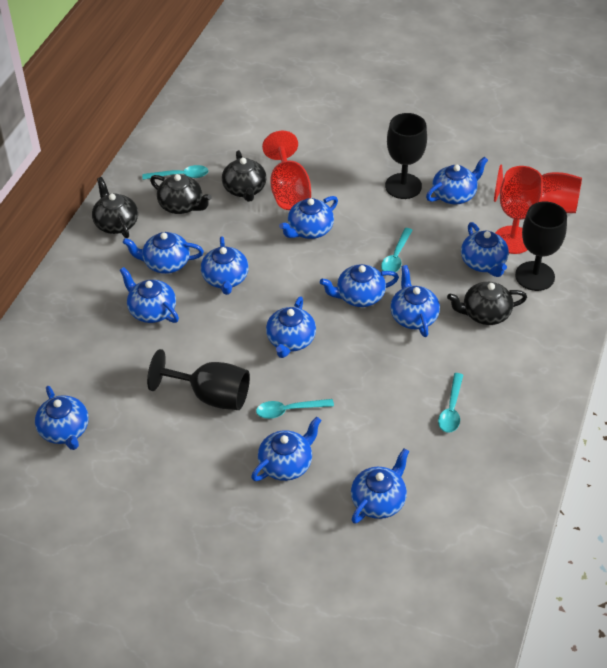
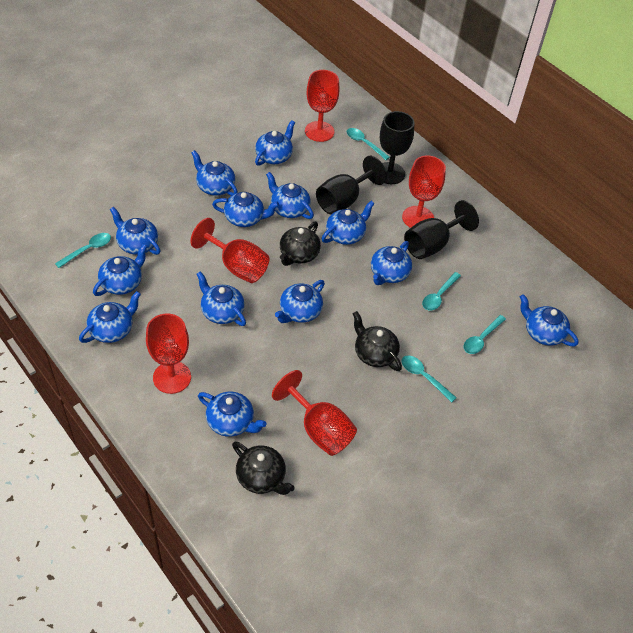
black teapot: 4 -> 3
blue teapot: 12 -> 13
red goblet: 3 -> 5
turquoise spoon: 4 -> 5

